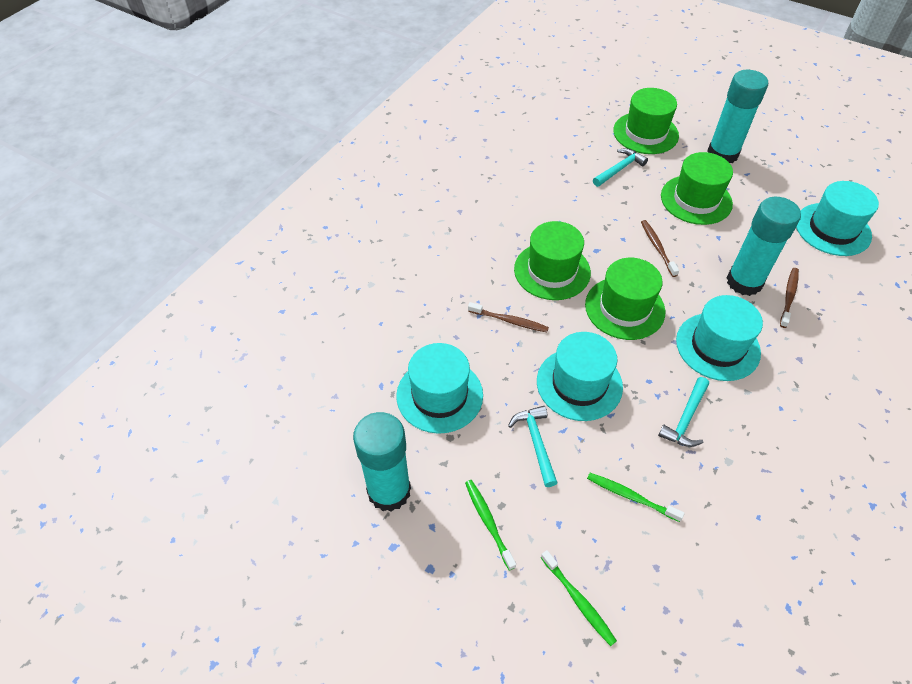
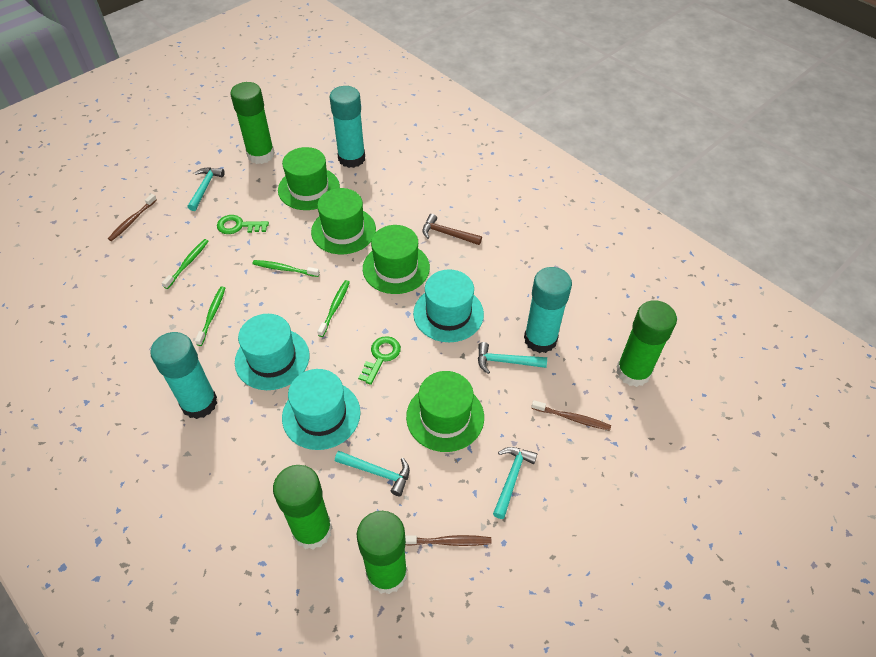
brown hammer: 0 -> 1
green glue stick: 0 -> 4
green key: 0 -> 2
green toothbrush: 3 -> 4
turquoise hammer: 3 -> 4
turquoise hat: 4 -> 3

